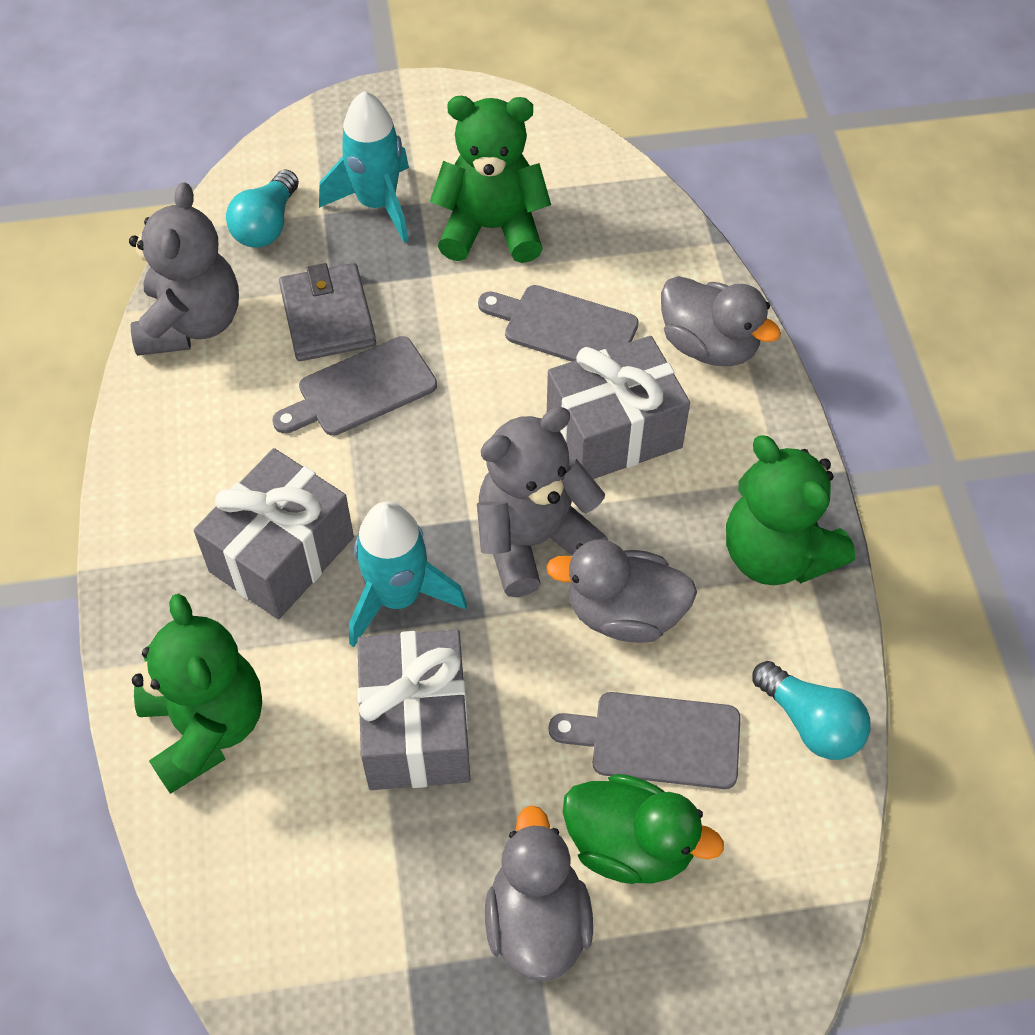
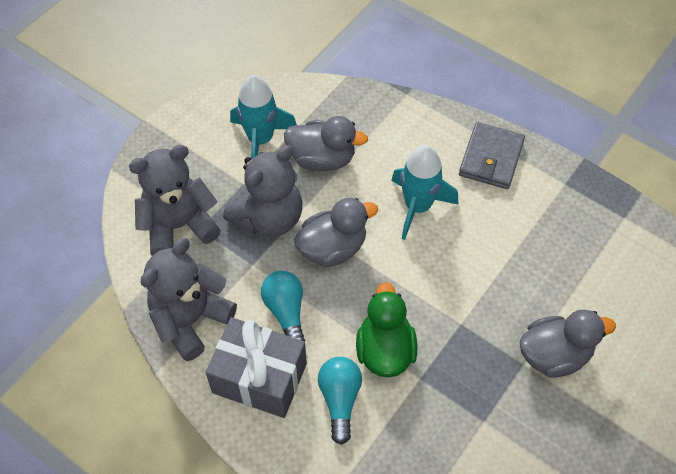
green teddy bear: 3 -> 0
grey cutting board: 3 -> 0
grey gift: 3 -> 1
grey teddy bear: 2 -> 3

